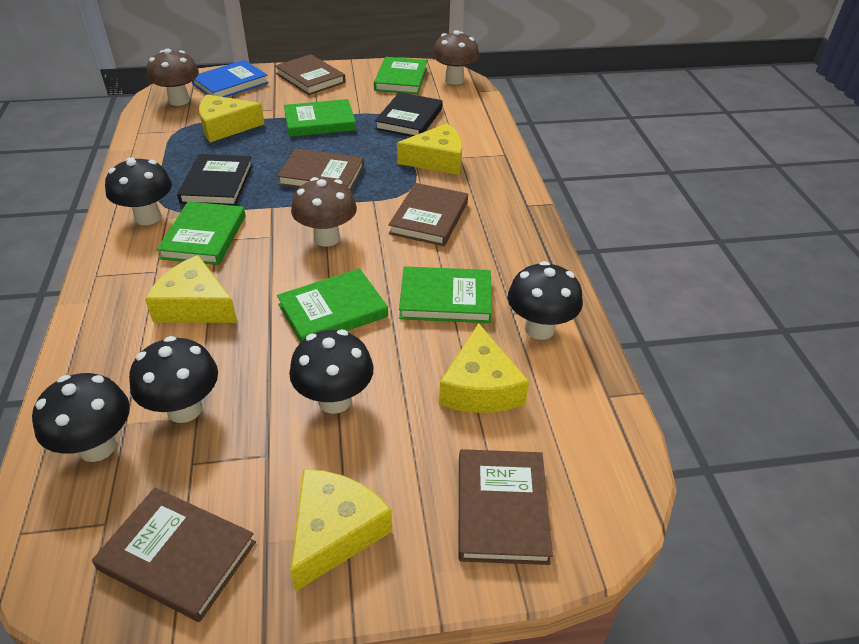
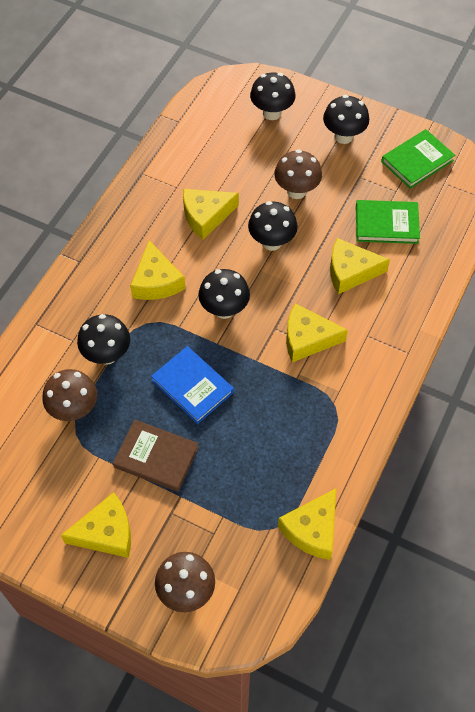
black book: 2 -> 0
brown book: 5 -> 1
green book: 5 -> 2
yellow cheese: 5 -> 6

